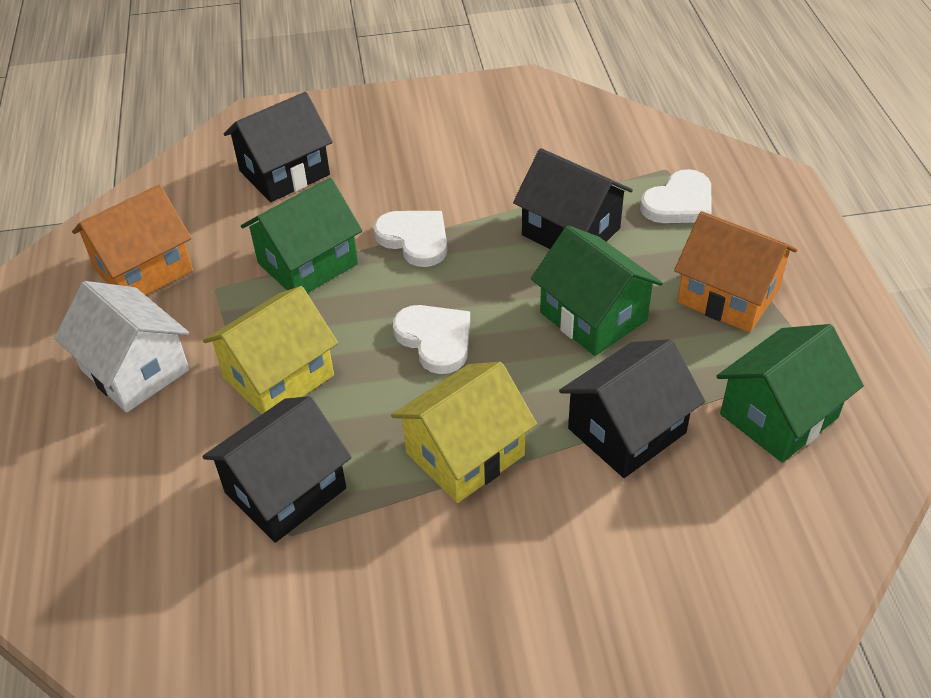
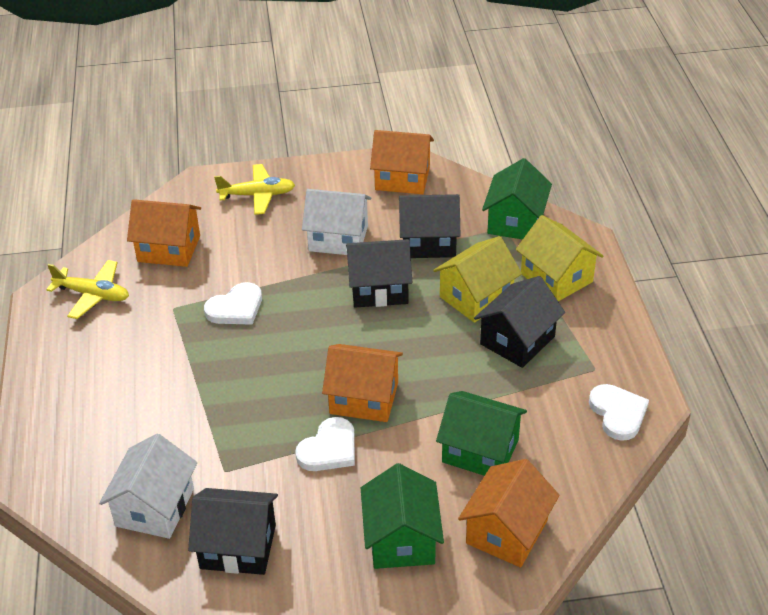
orange house: 2 -> 4
white house: 1 -> 2
yellow plane: 0 -> 2

